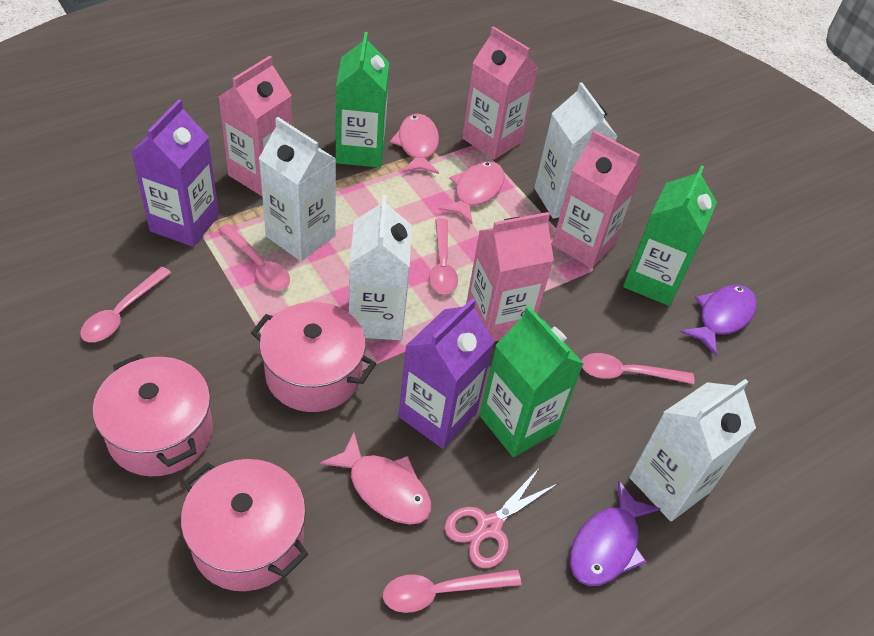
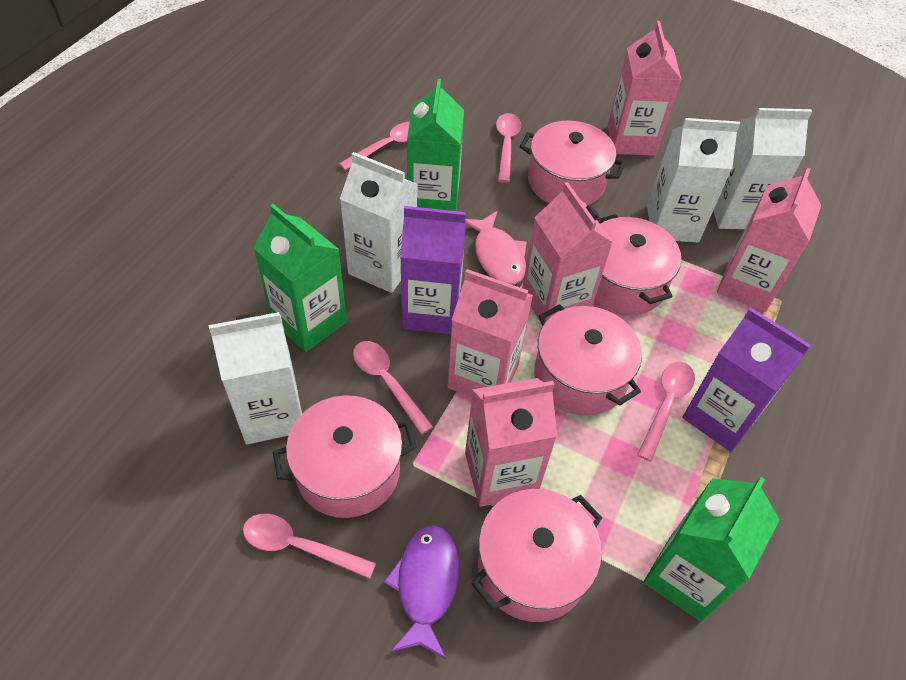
pink carton: 4 -> 5
pink fish: 3 -> 1
pink pot: 3 -> 5
pink scissors: 1 -> 0
purple fish: 2 -> 1

